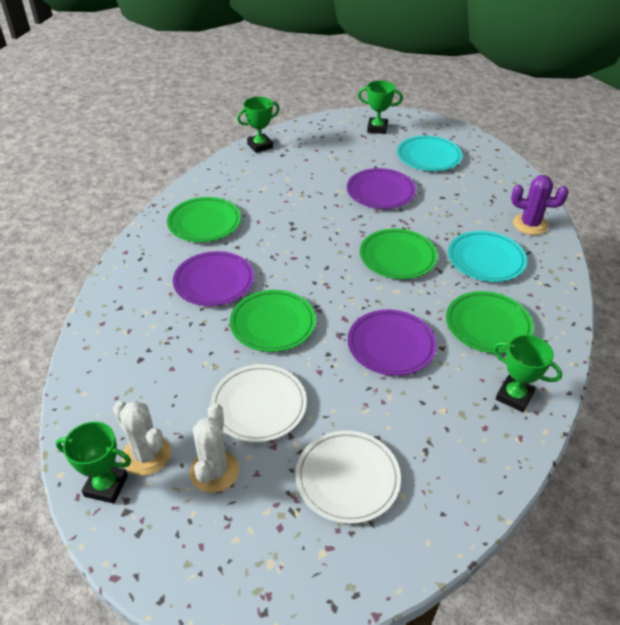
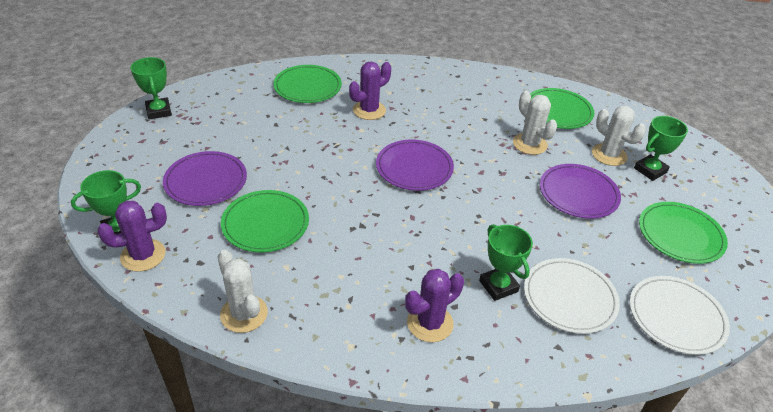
purple cactus: 1 -> 3
turquoise plate: 2 -> 0
white cactus: 2 -> 3

